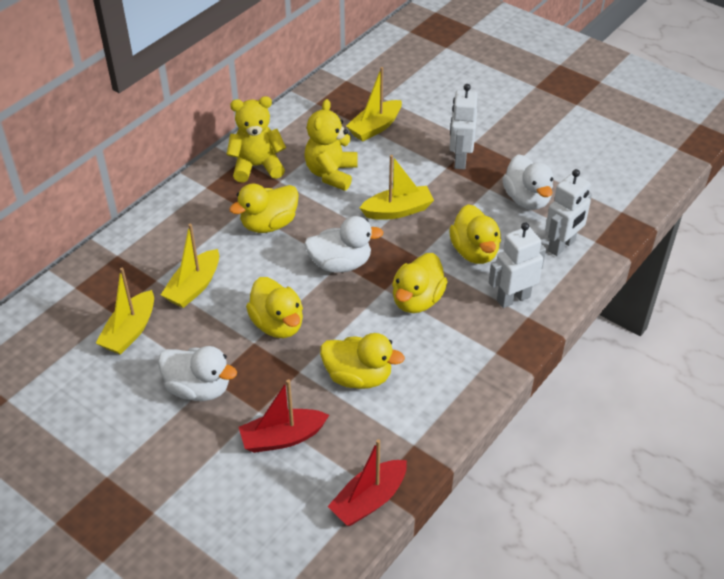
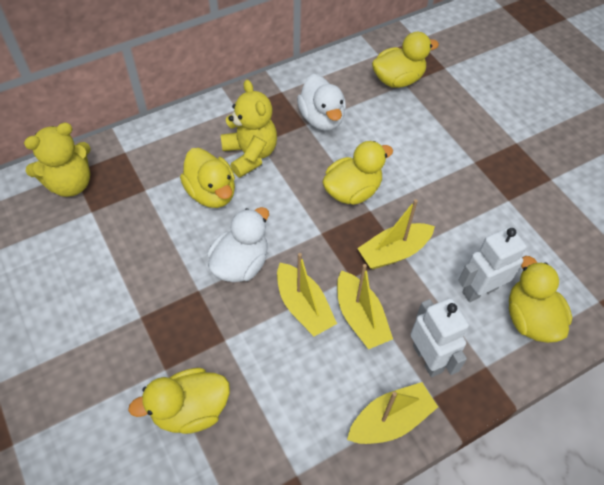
red boat: 2 -> 0
white duck: 3 -> 2
white robot: 3 -> 2

